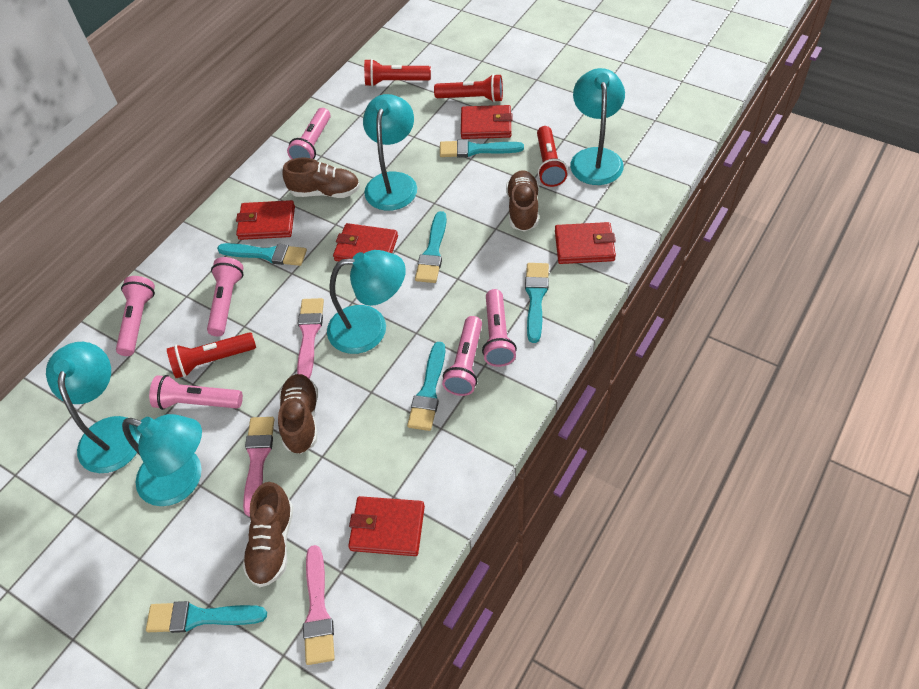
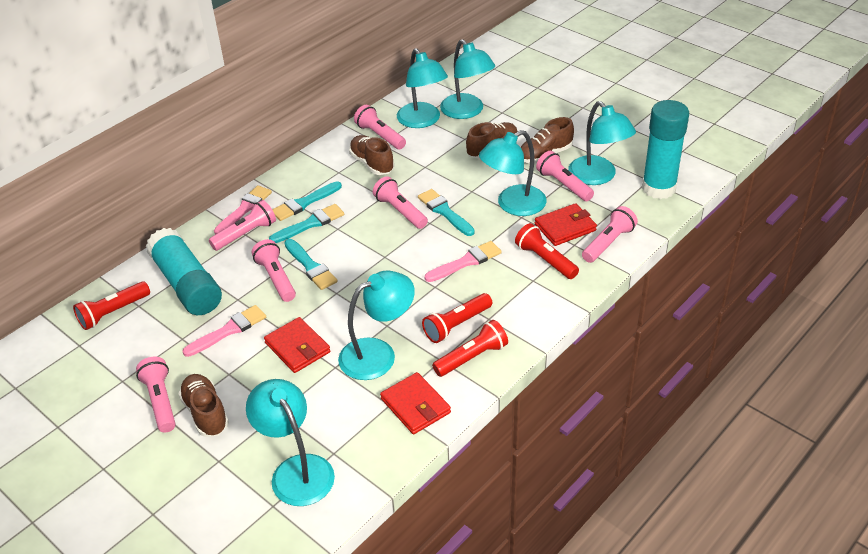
pink flashlight: 6 -> 7
red wallet: 5 -> 3
turquoise brush: 6 -> 4
turquoise glue stick: 0 -> 2
turquoise lamp: 5 -> 6

